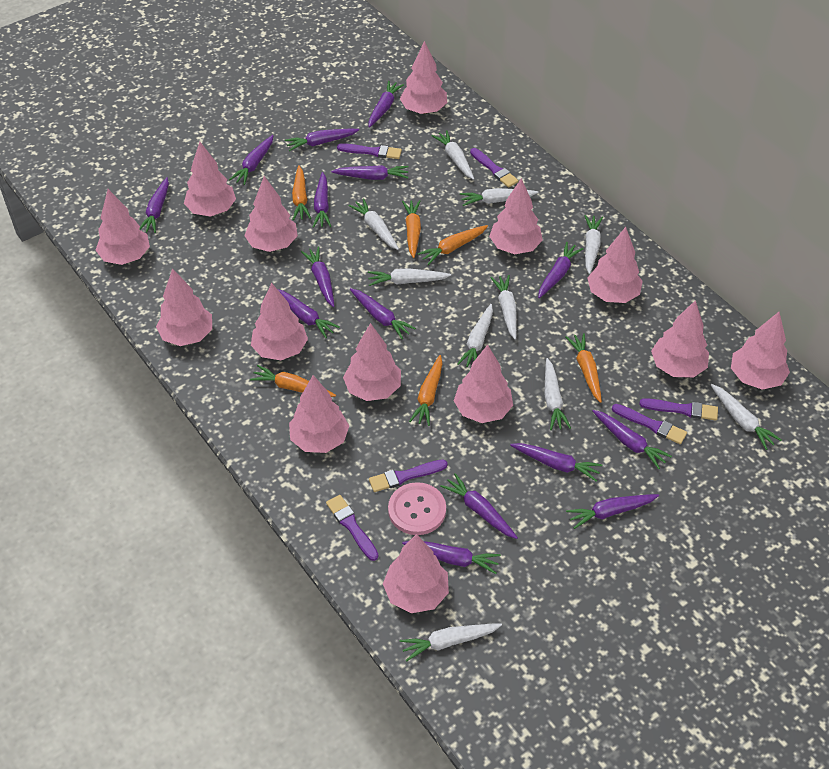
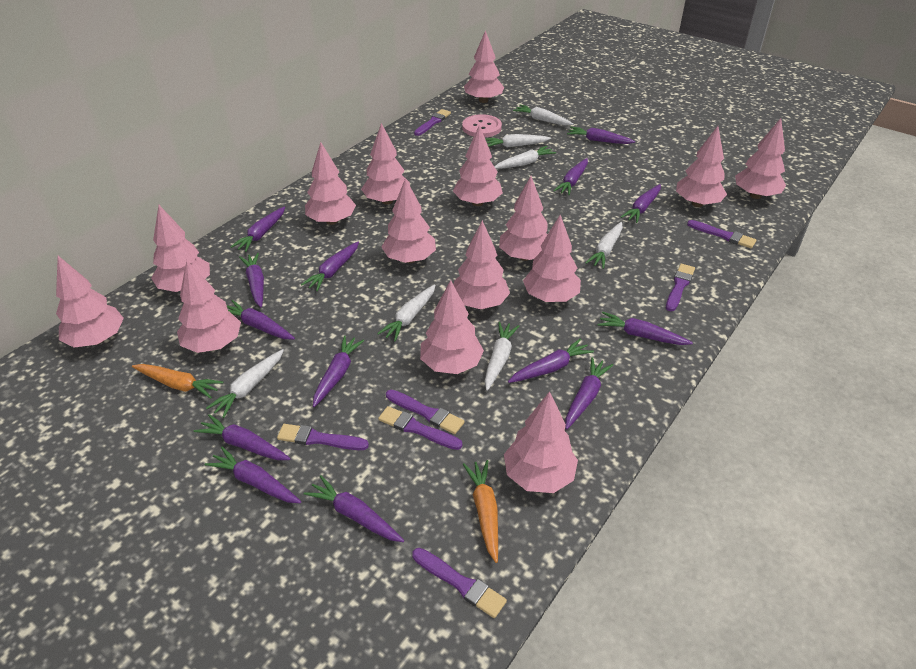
orange carrot: 6 -> 2
pink tree: 14 -> 15
purple brush: 6 -> 7
purple carrot: 15 -> 14
white carrot: 10 -> 7

